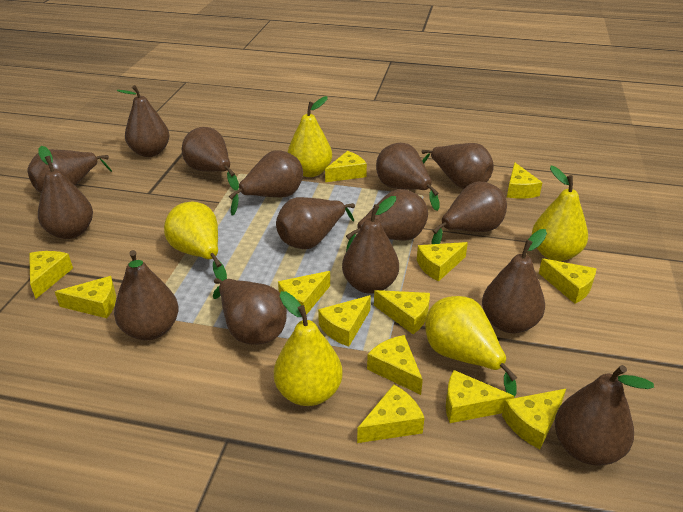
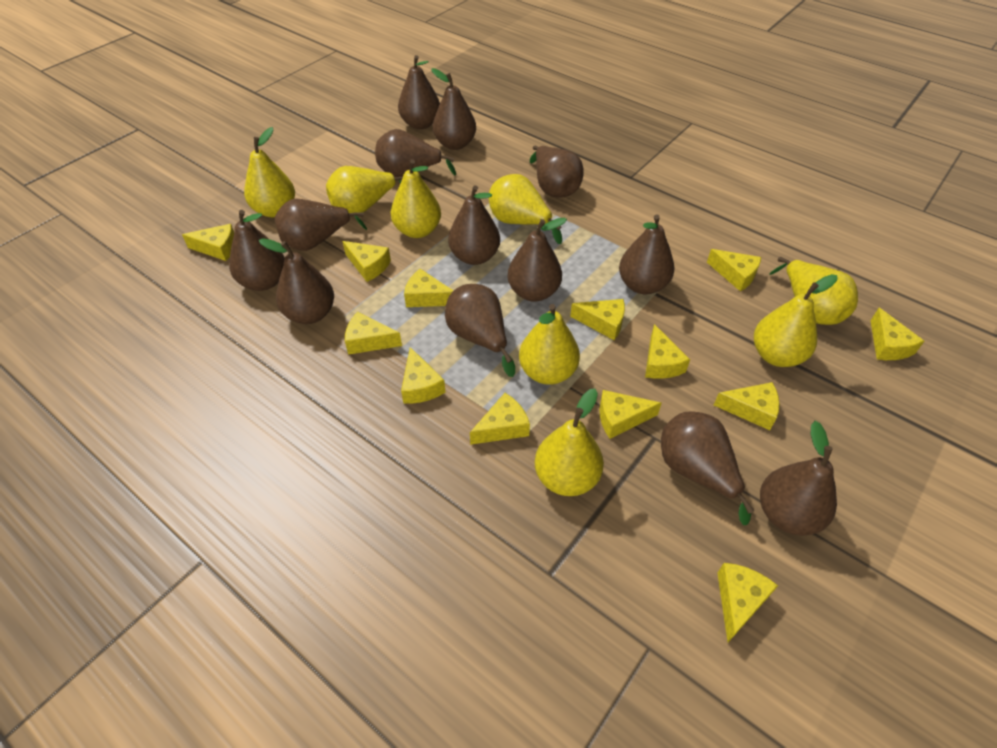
brown pear: 15 -> 13
yellow pear: 5 -> 8

